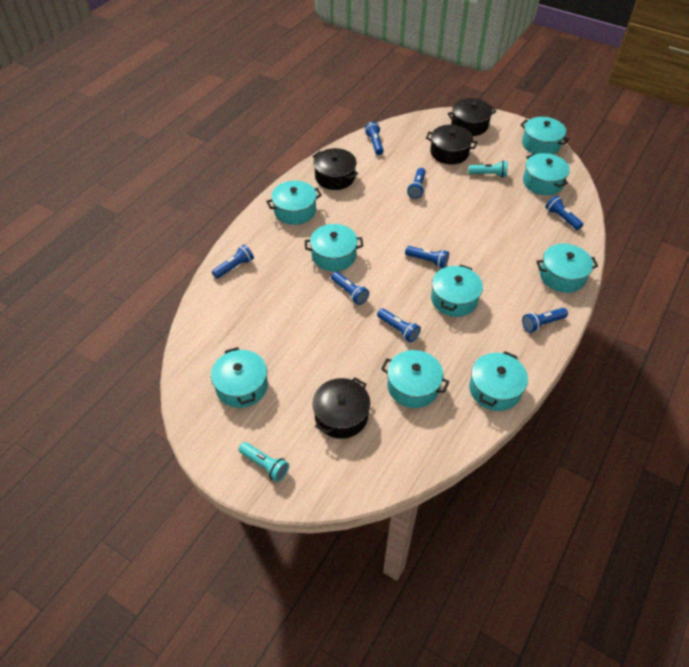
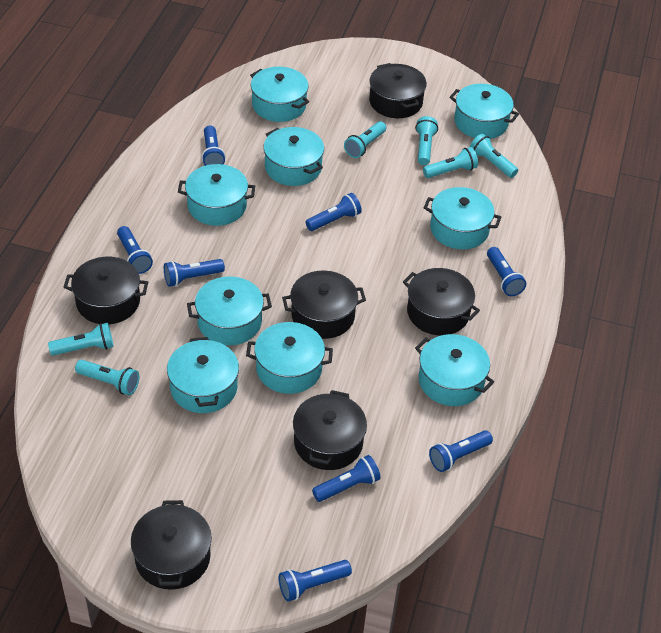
black pot: 4 -> 6
turquoise flashlight: 2 -> 6

